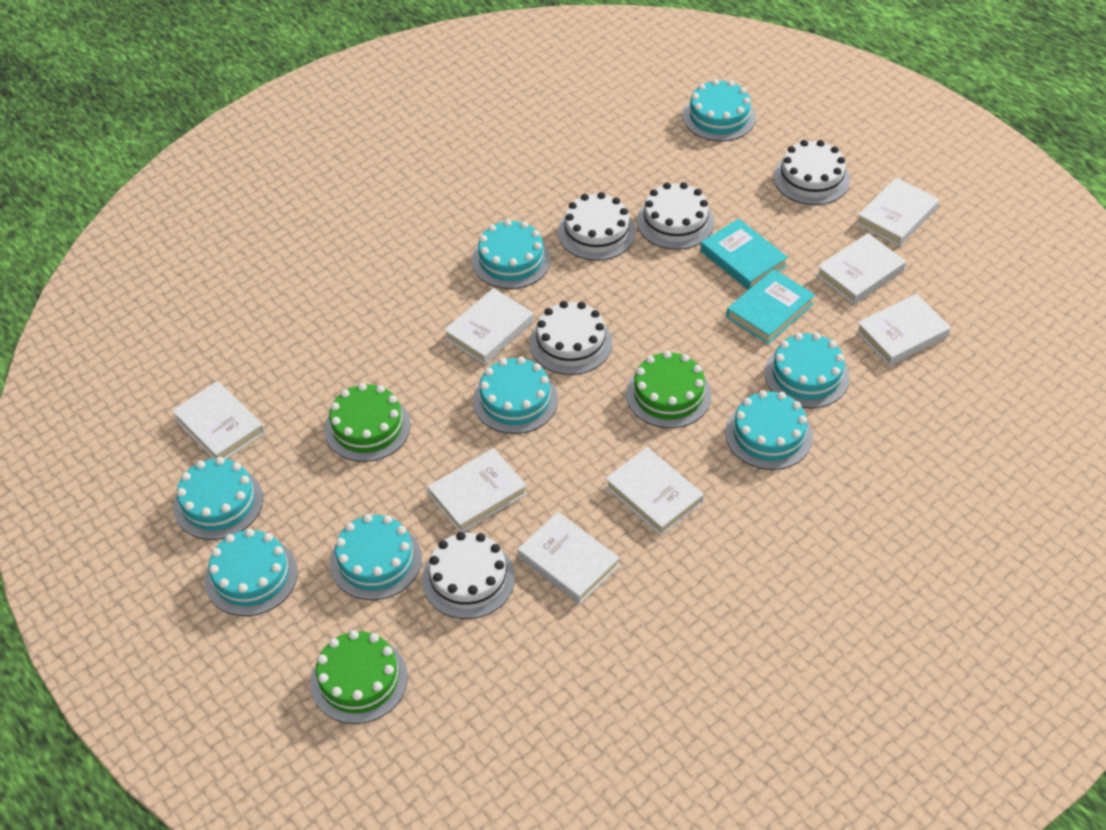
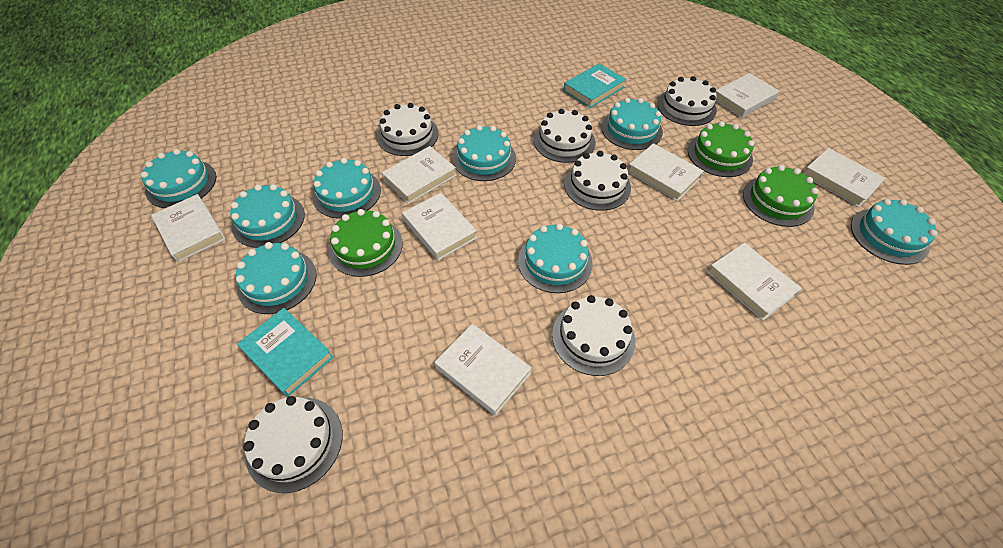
white cake: 5 -> 6

